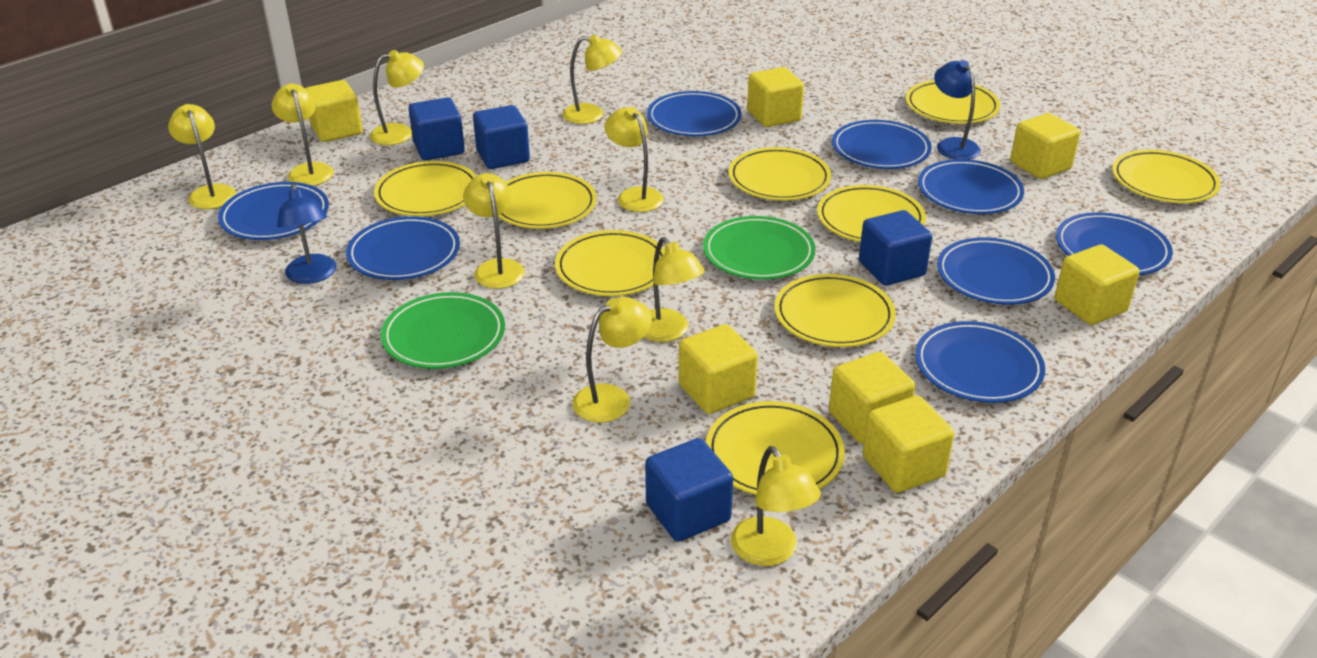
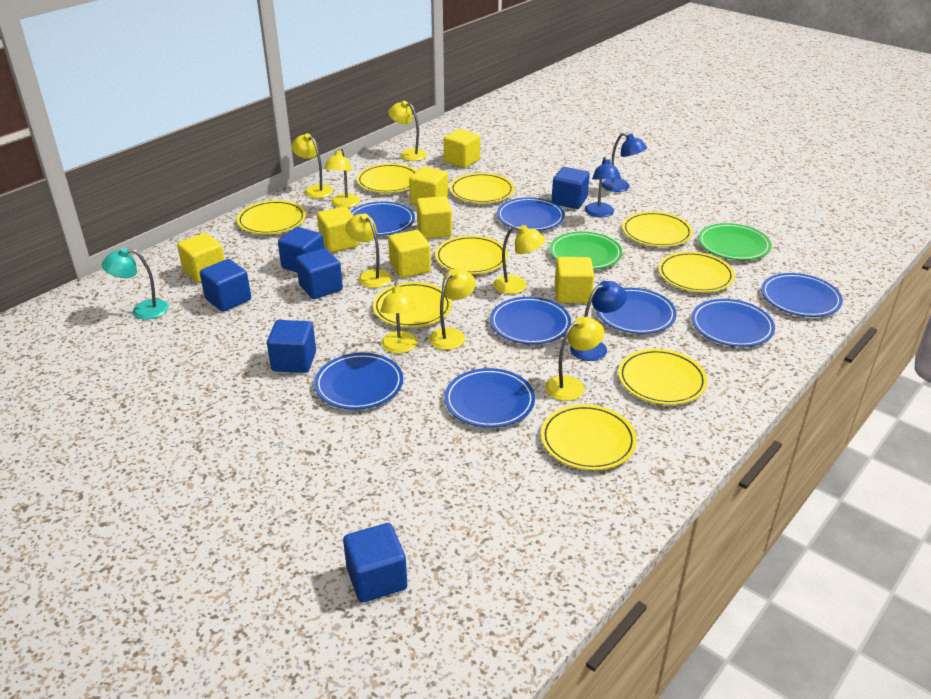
blue cube: 4 -> 6
blue lamp: 2 -> 3
turquoise lamp: 0 -> 1
yellow lamp: 9 -> 8

